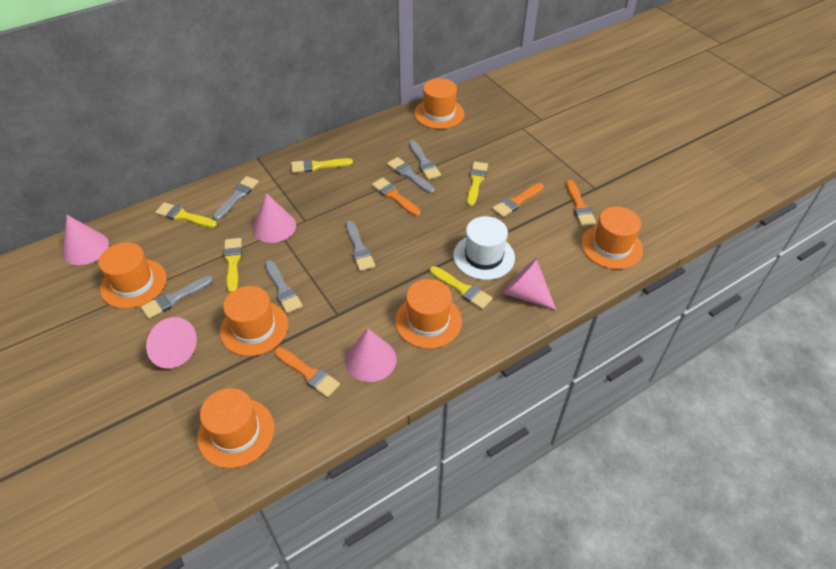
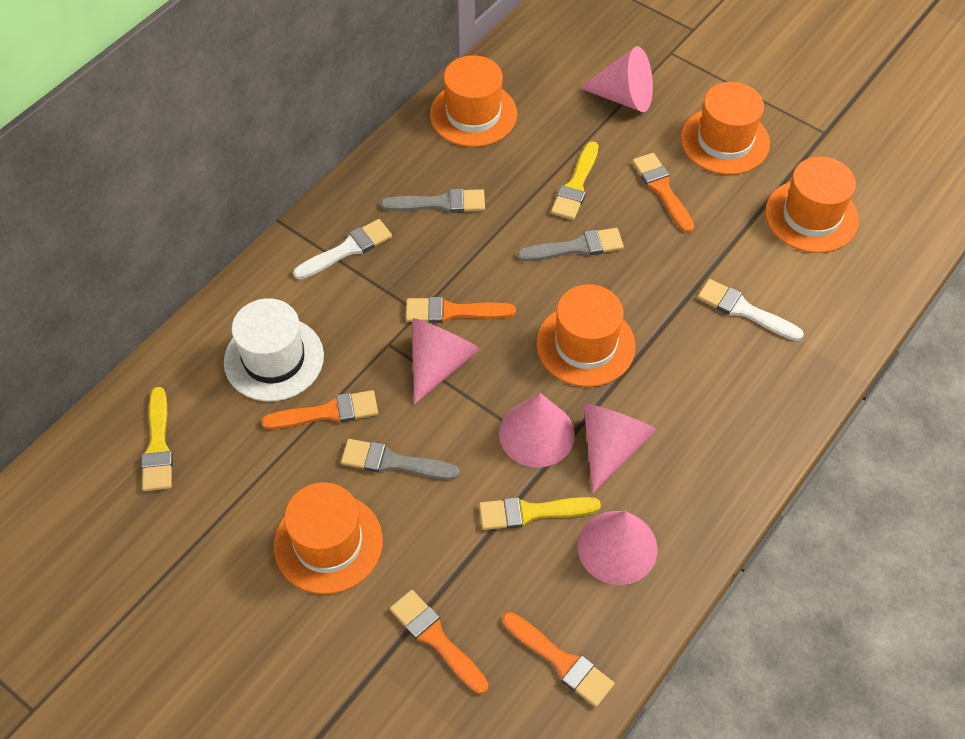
grey brush: 6 -> 3
orange brush: 4 -> 5
orange hat: 6 -> 5
white brush: 0 -> 2
yellow brush: 5 -> 3

